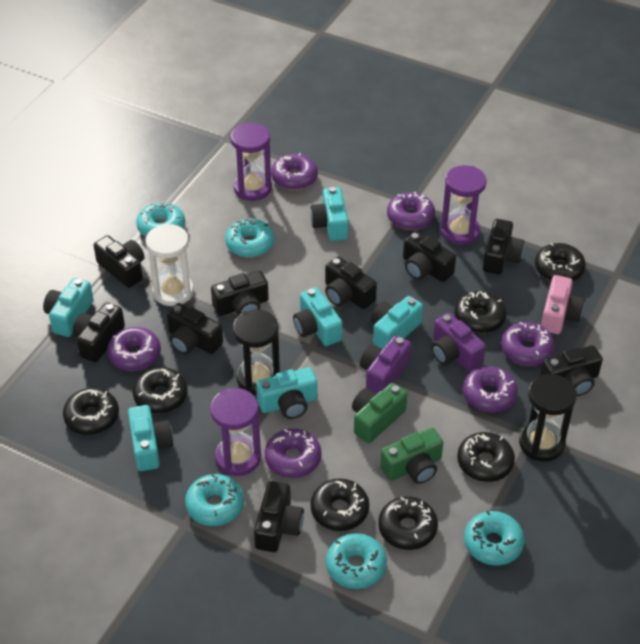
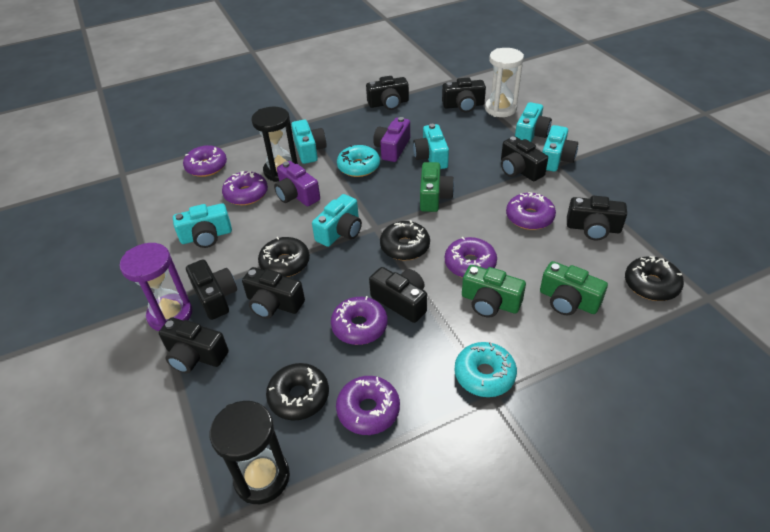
black camera: 9 -> 8
black donut: 7 -> 4
green camera: 2 -> 3
pink camera: 1 -> 0
purple hourglass: 3 -> 1
turquoise donut: 5 -> 2

